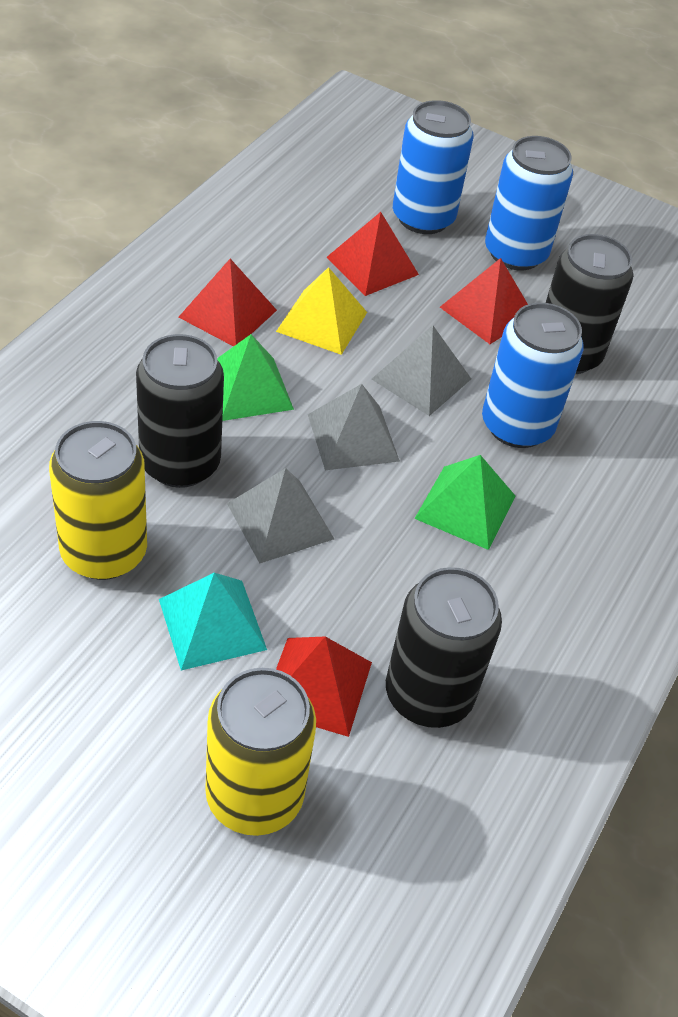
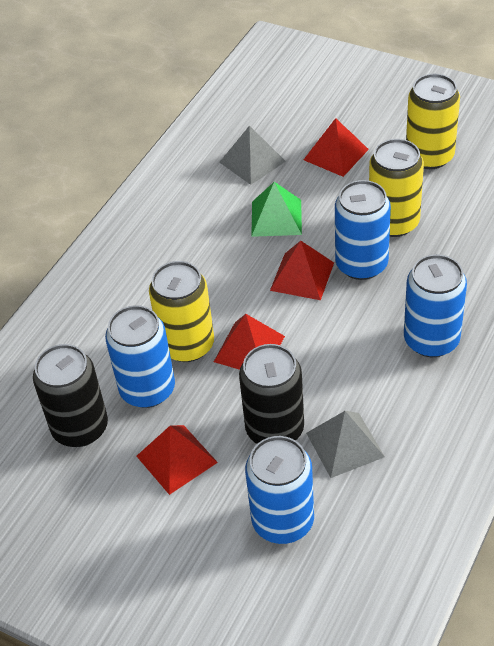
black can: 3 -> 2
blue can: 3 -> 4
green pyramid: 2 -> 1
grey pyramid: 3 -> 2
turquoise pyramid: 1 -> 0
yellow can: 2 -> 3
yellow pyramid: 1 -> 0

